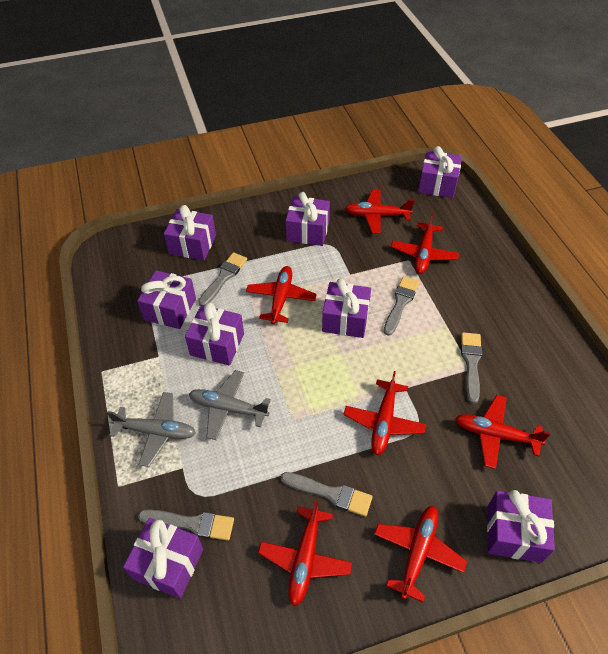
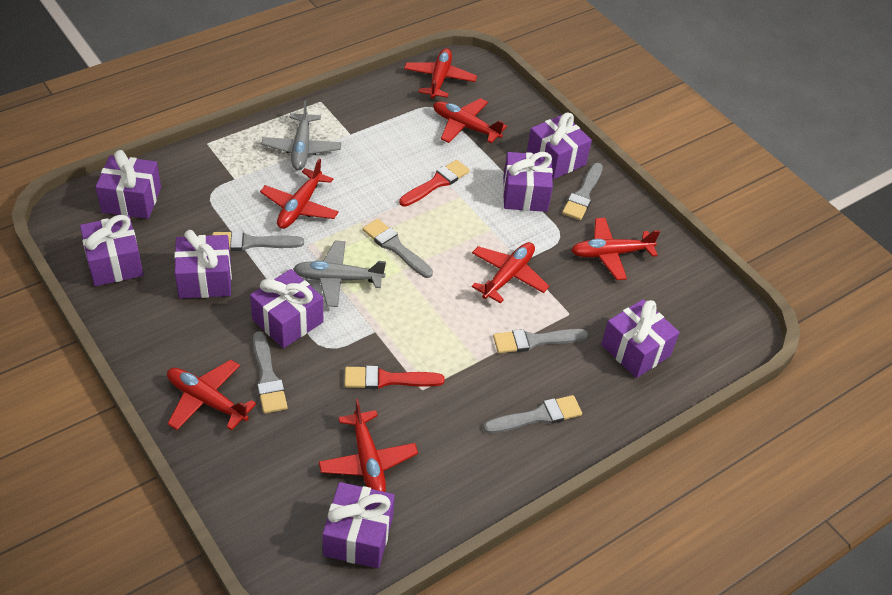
grey brush: 5 -> 6
red brush: 0 -> 2

